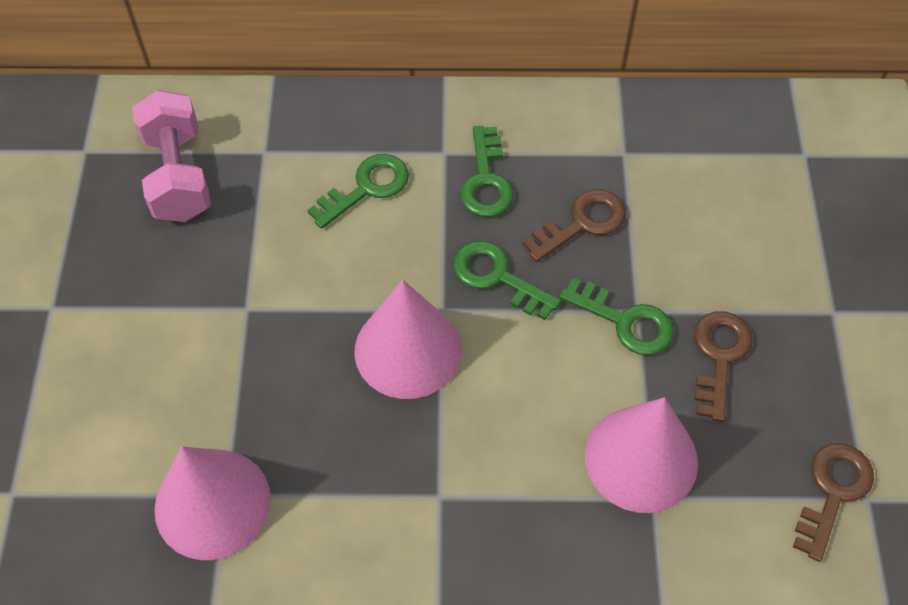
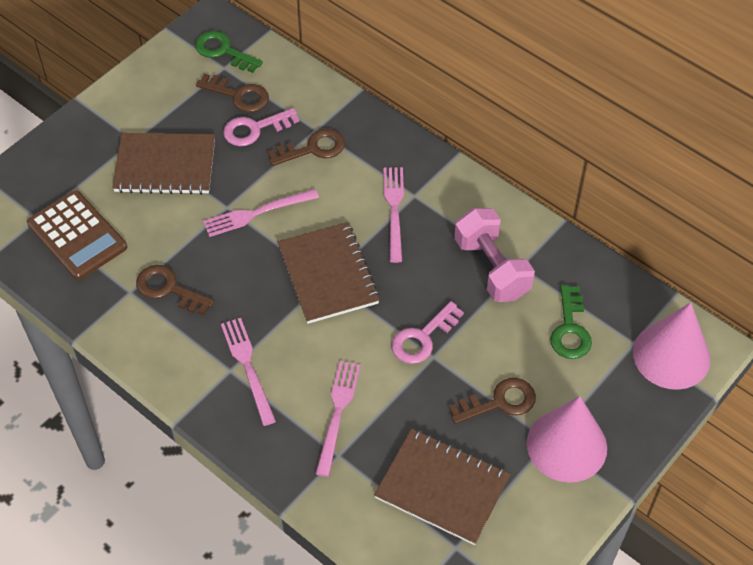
brown calculator: 0 -> 1
brown key: 3 -> 4
brown notebook: 0 -> 3
green key: 4 -> 2
pink cone: 3 -> 2
pink fork: 0 -> 4
pink key: 0 -> 2

